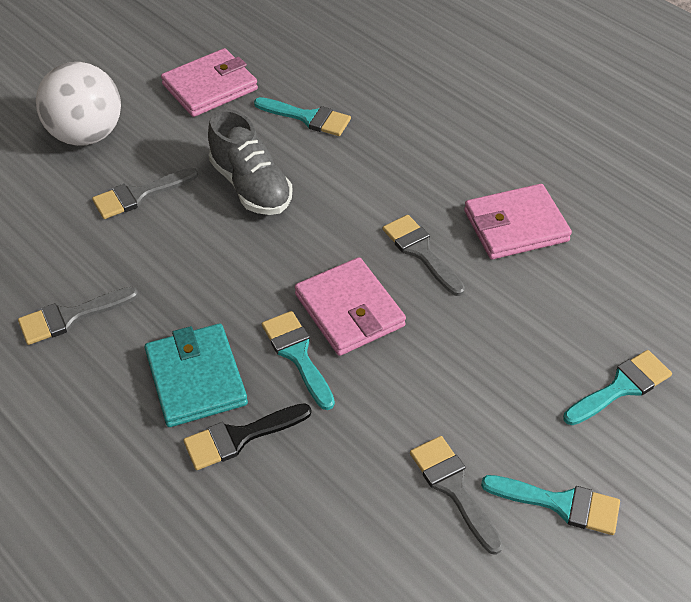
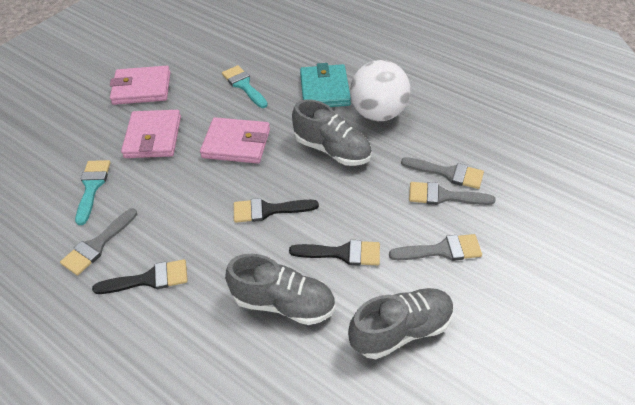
black brush: 1 -> 3
grey shoe: 1 -> 3
turquoise brush: 4 -> 2

